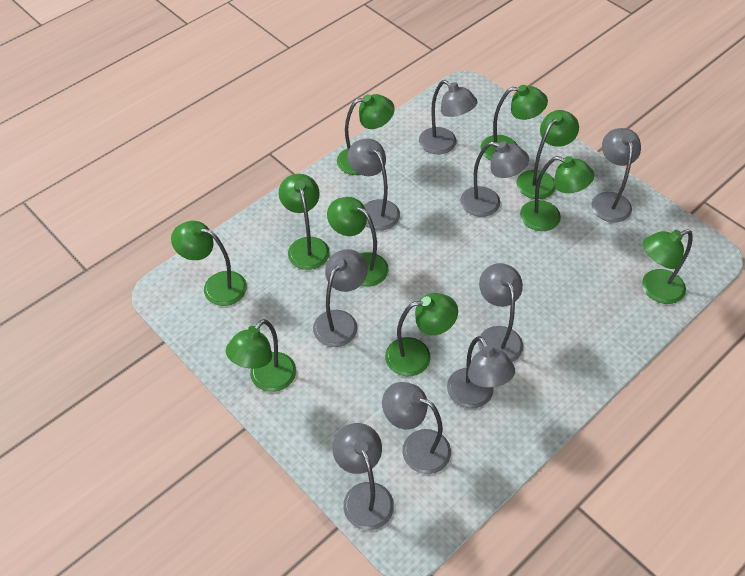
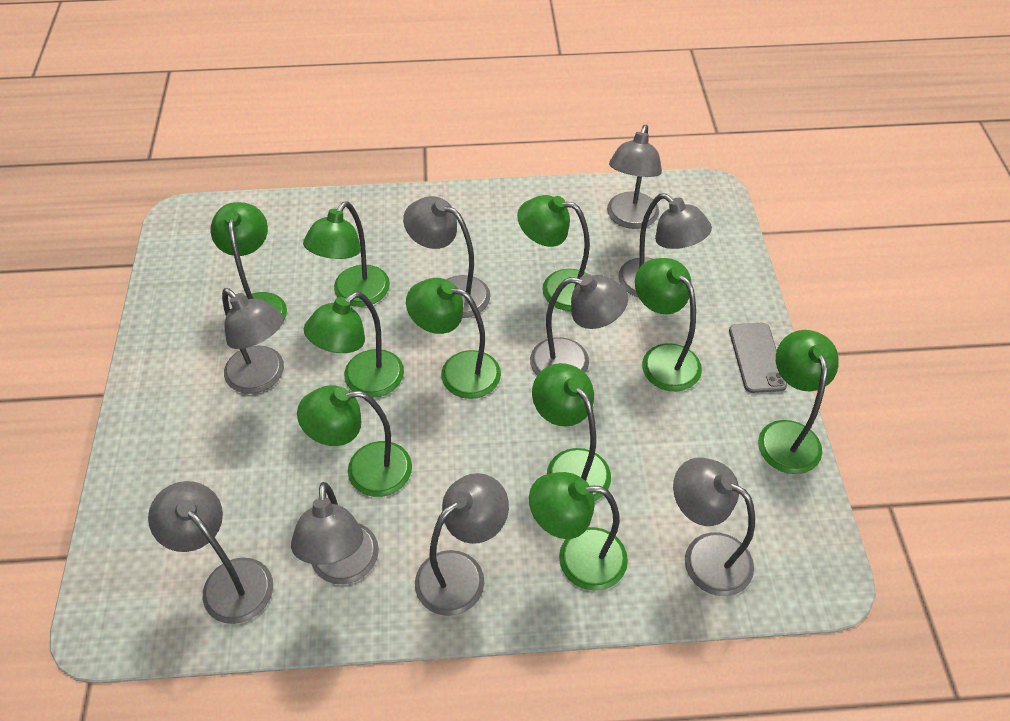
grey phone: 0 -> 1

